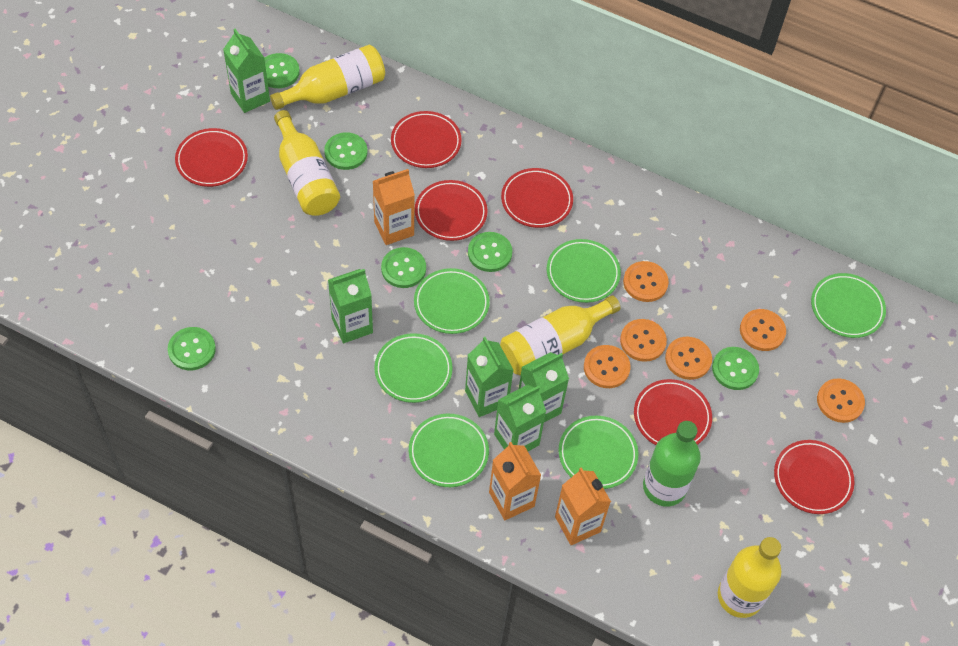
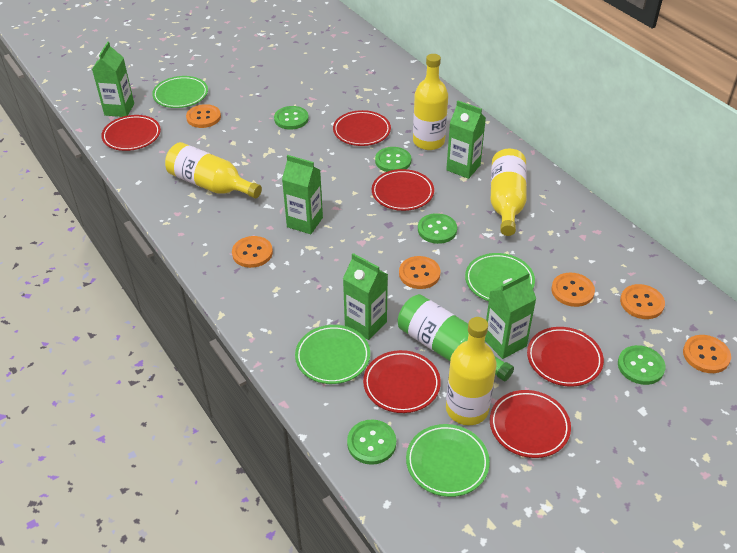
green button: 6 -> 5
green plate: 6 -> 4
orange carton: 3 -> 0

